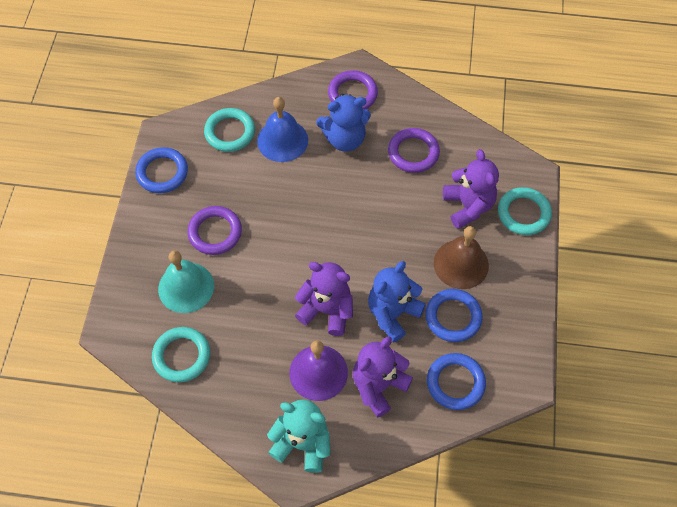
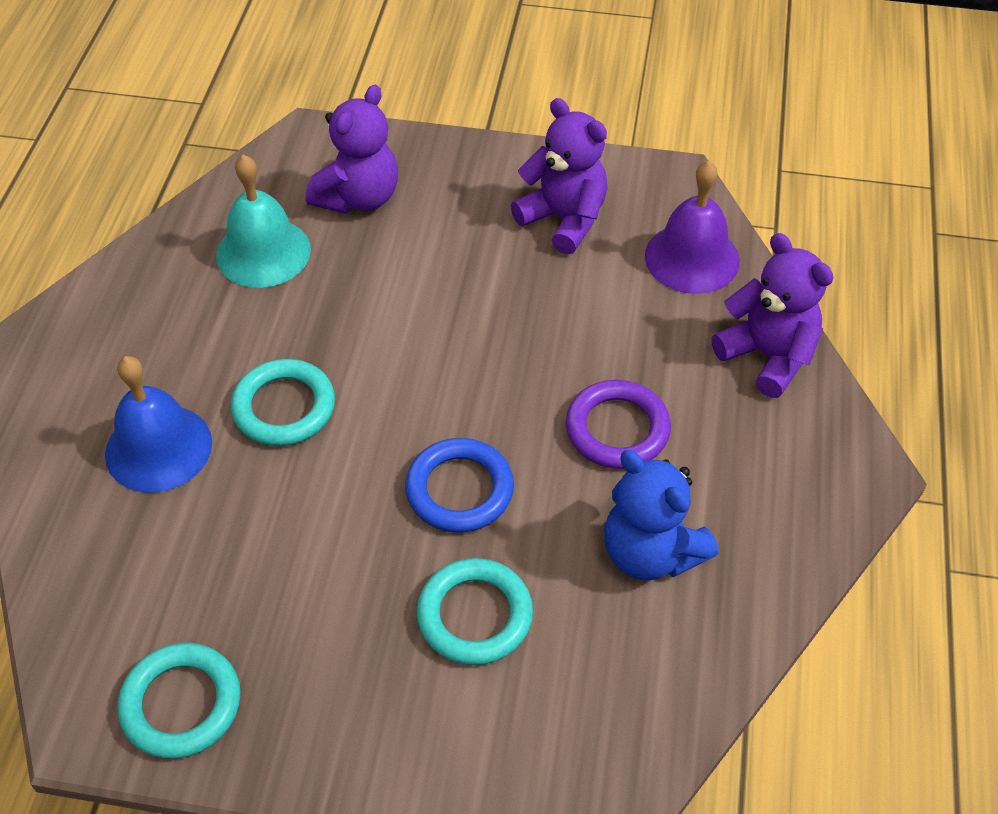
blue ring: 3 -> 1
blue teddy bear: 2 -> 1
brown bell: 1 -> 0
purple ring: 3 -> 1
turquoise teddy bear: 1 -> 0

